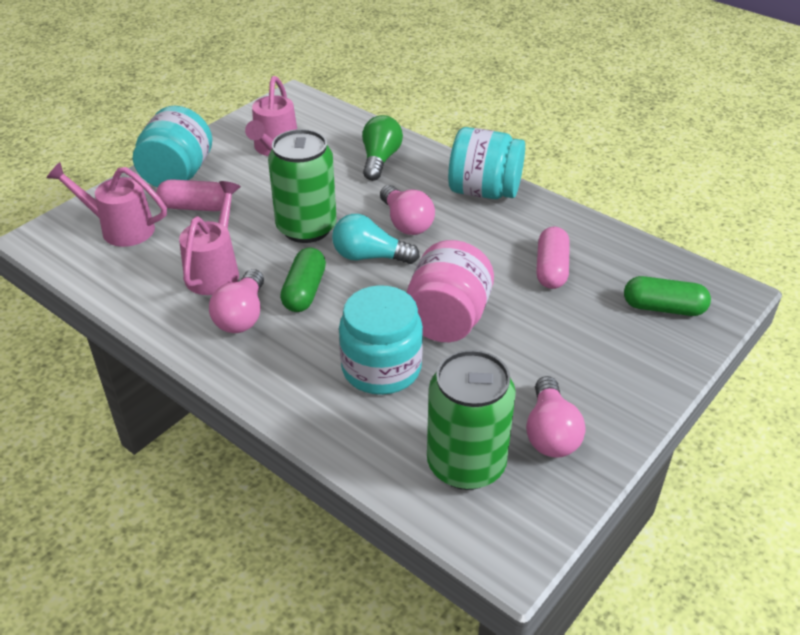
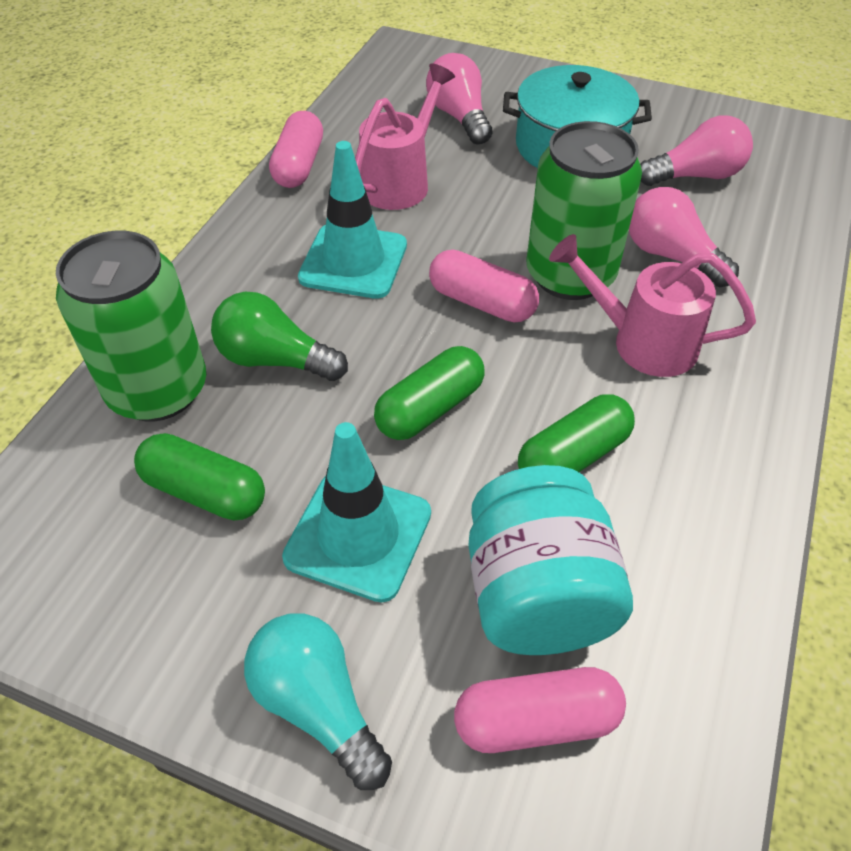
green capsule: 2 -> 3
pink capsule: 2 -> 3
pink jar: 1 -> 0
pink watering can: 3 -> 2
turquoise jar: 3 -> 1
turquoise pot: 0 -> 1
turquoise traffic cone: 0 -> 2

